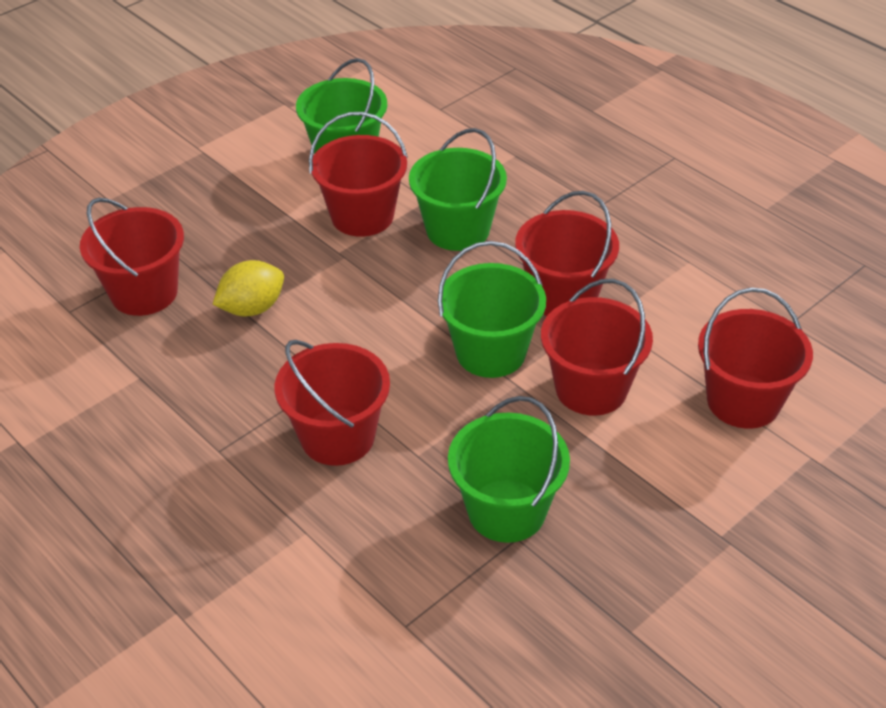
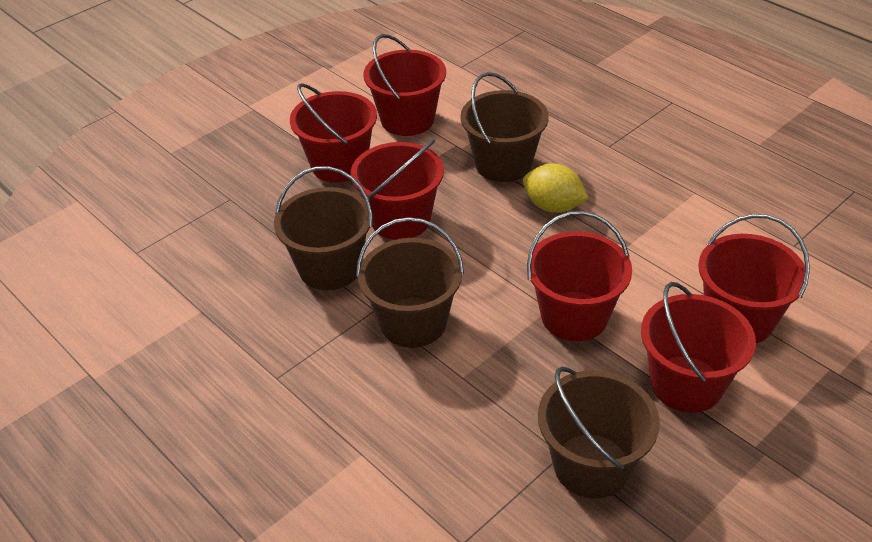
brown bucket: 0 -> 4
green bucket: 4 -> 0

